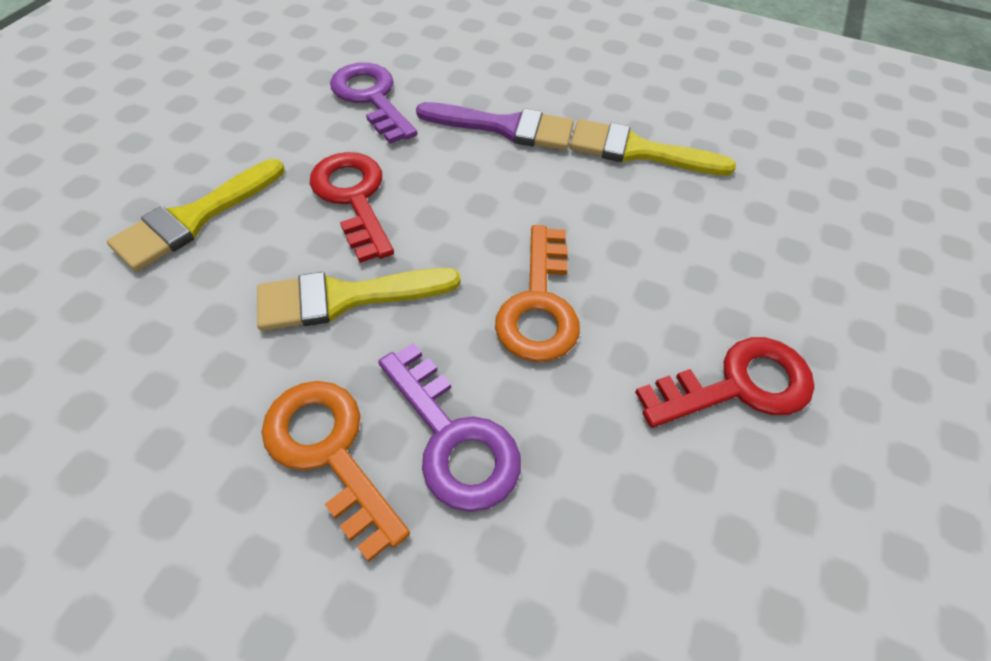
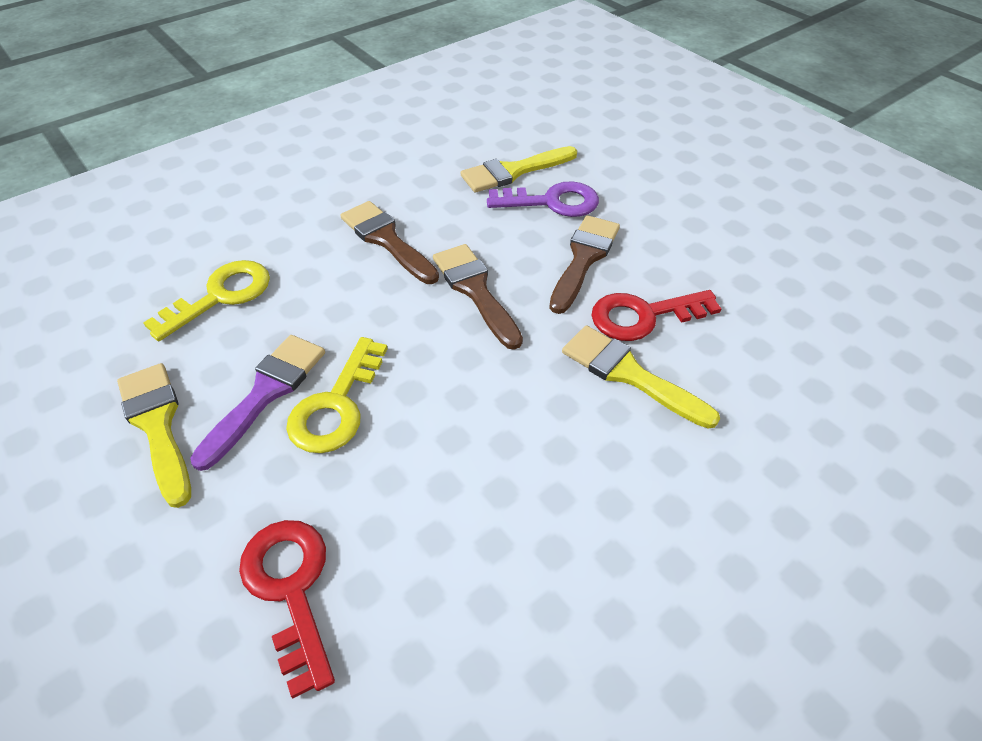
brown brush: 0 -> 3
orange key: 2 -> 0
purple key: 2 -> 1
yellow key: 0 -> 2

